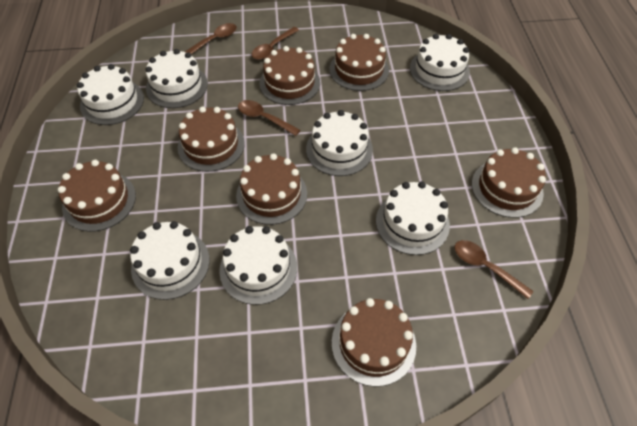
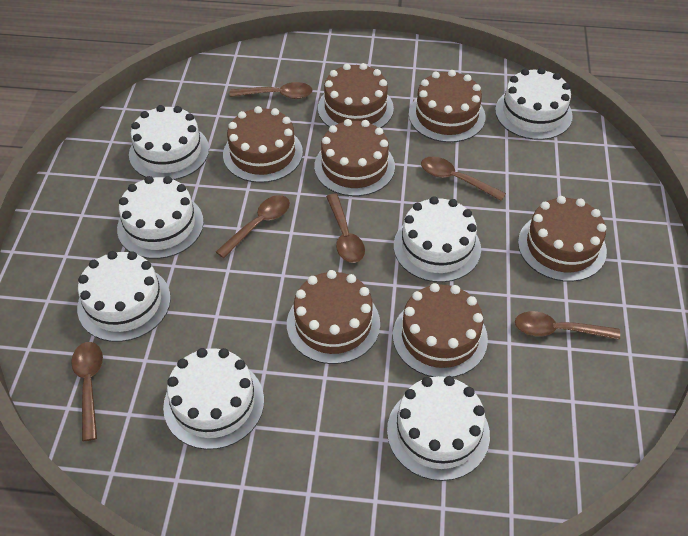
brown spoon: 4 -> 6

